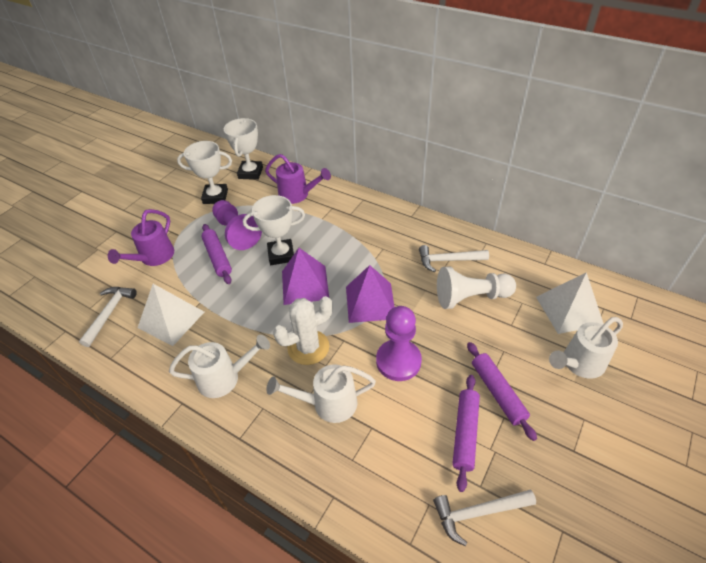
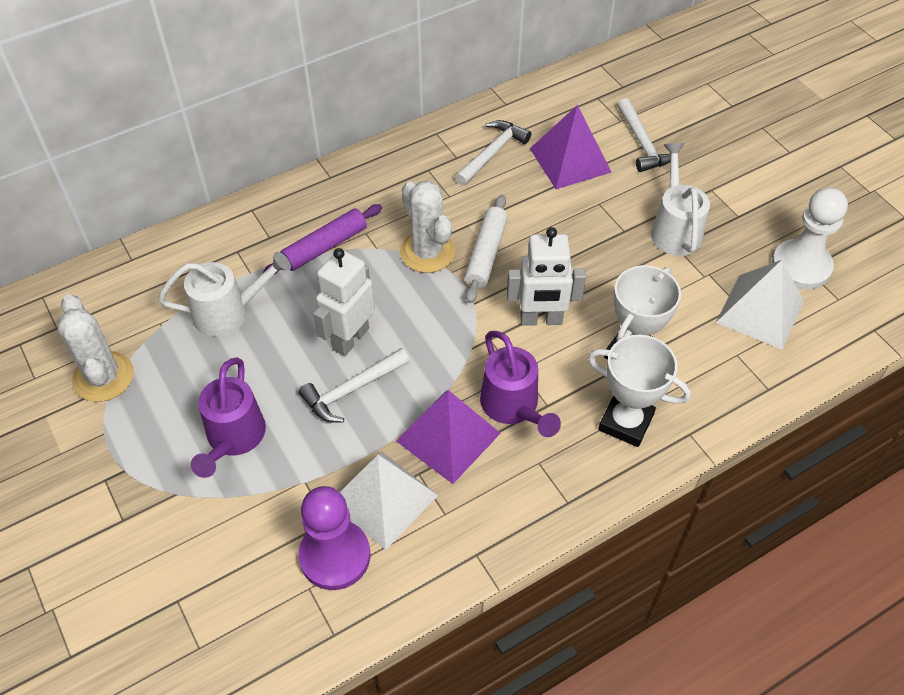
purple pawn: 2 -> 1
purple rolling pin: 3 -> 1
white cactus: 1 -> 2
white robot: 0 -> 2
white rolling pin: 0 -> 1
white trophy: 3 -> 2
white watering can: 3 -> 2

